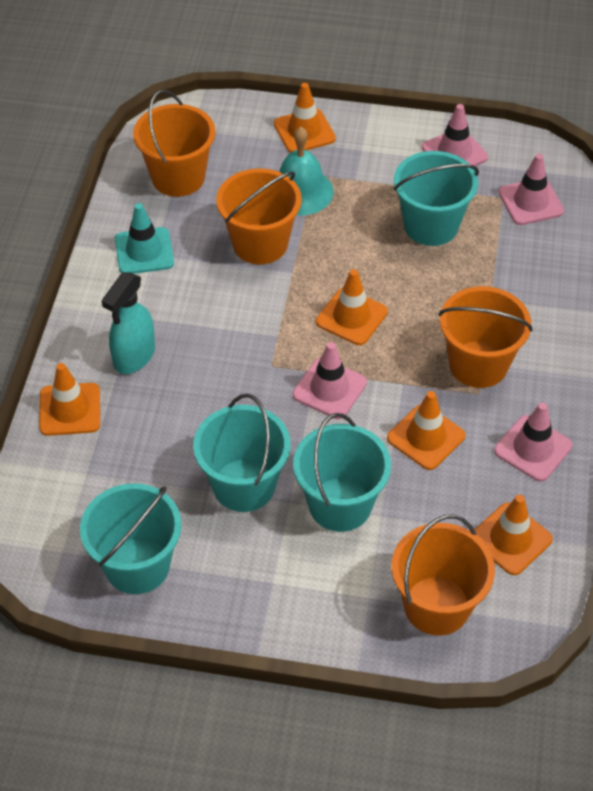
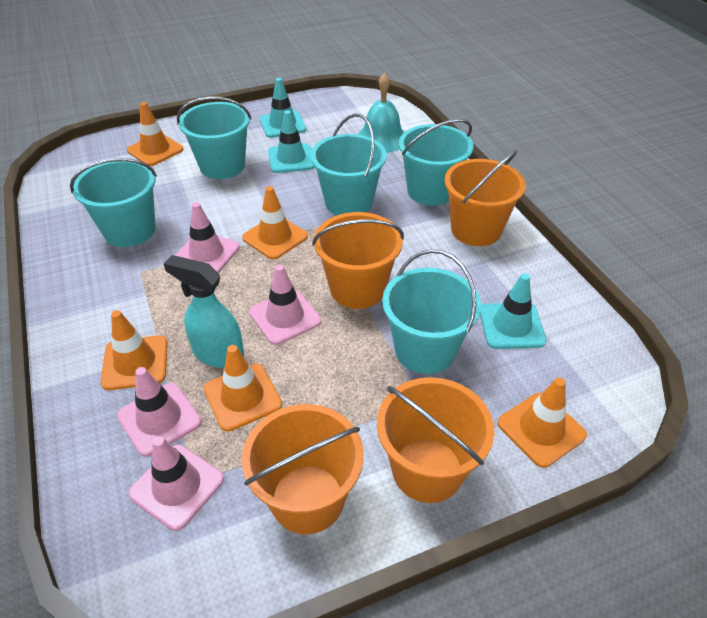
turquoise bucket: 4 -> 5
turquoise traffic cone: 1 -> 3

